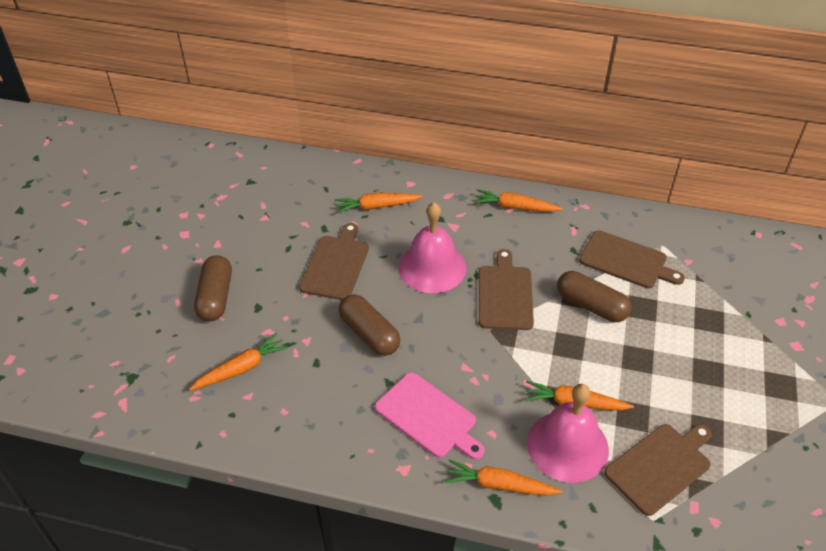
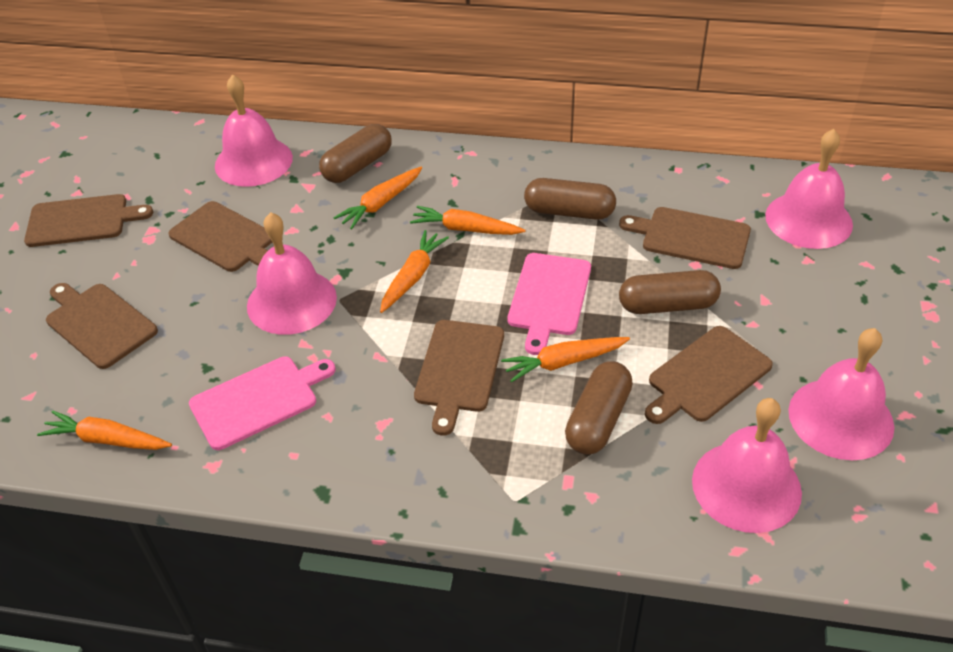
brown capsule: 3 -> 4
brown cutting board: 4 -> 6
pink bell: 2 -> 5
pink cutting board: 1 -> 2

